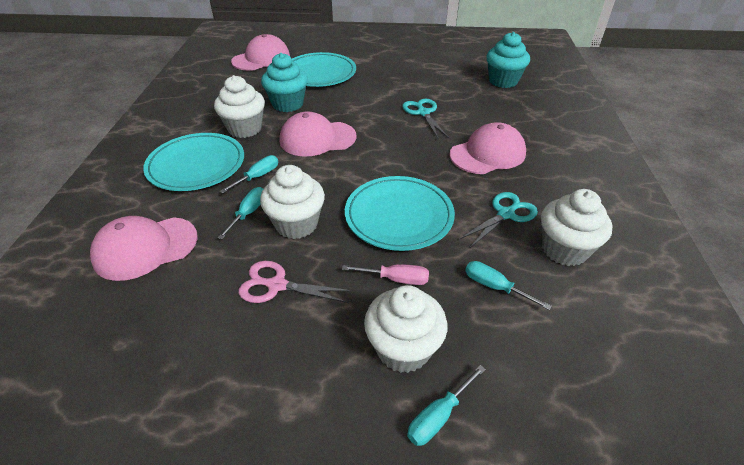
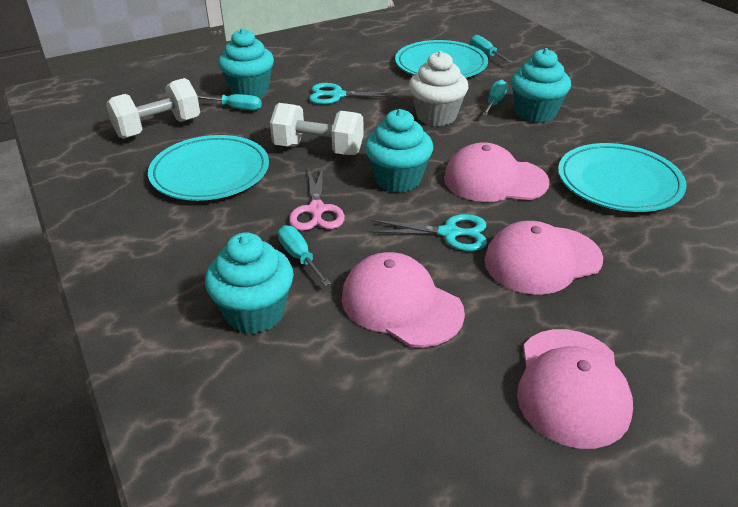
pink screwdriver: 1 -> 0
turquoise cupcake: 2 -> 4
white cupcake: 4 -> 1
white dumbbell: 0 -> 2

